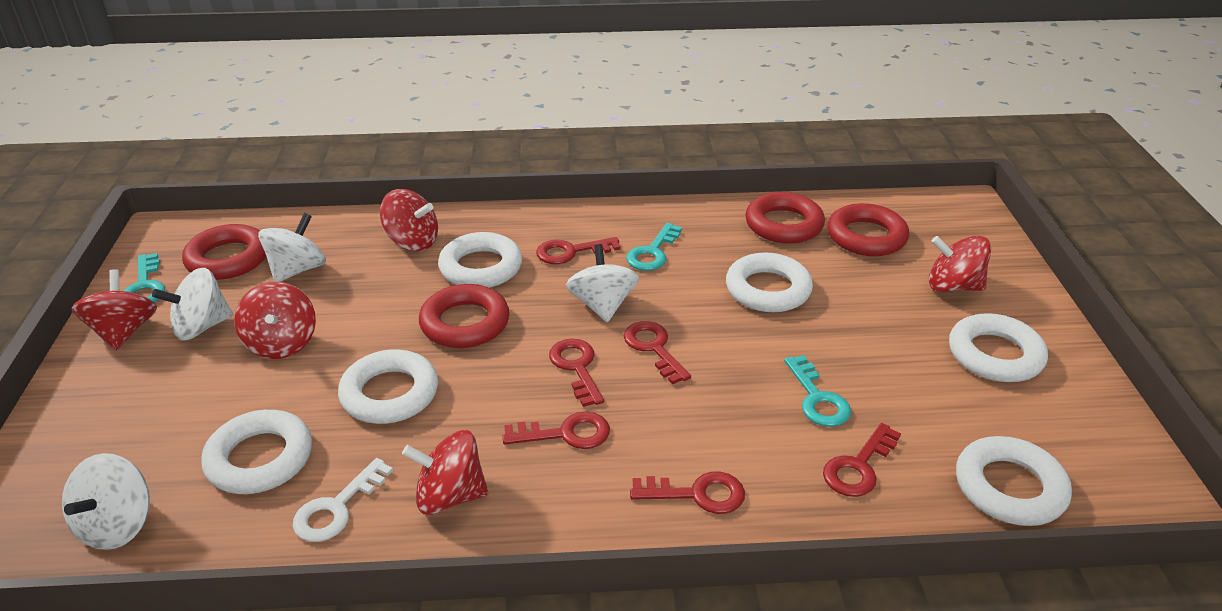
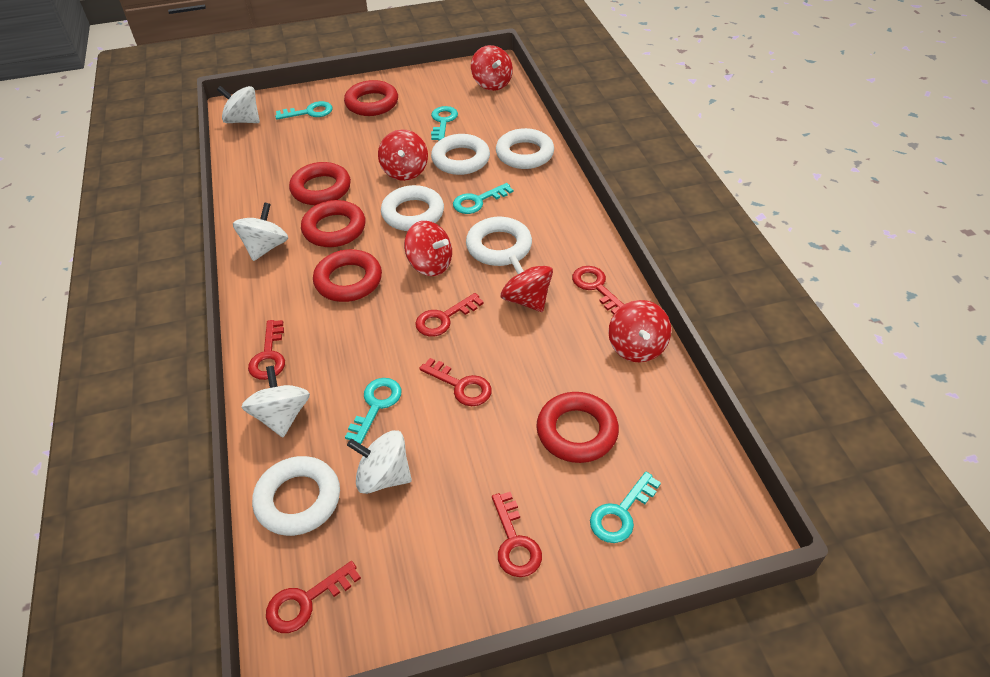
red ring: 4 -> 5
turquoise key: 3 -> 5
white key: 1 -> 0
white ring: 6 -> 5

